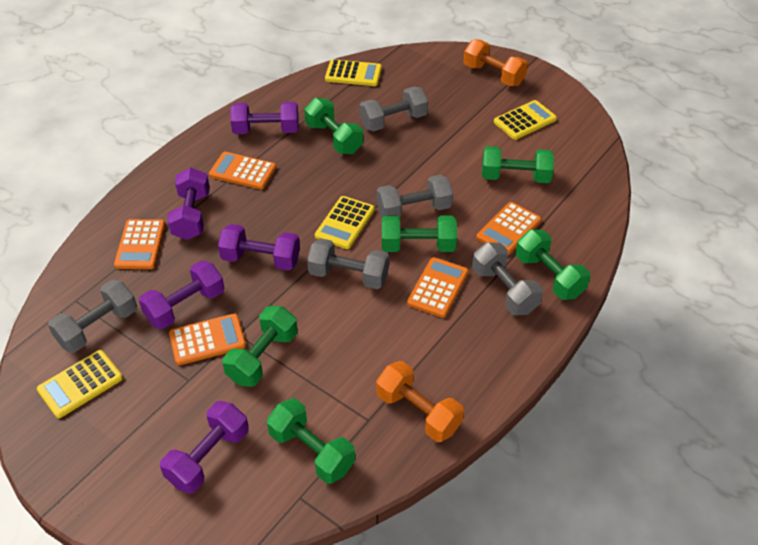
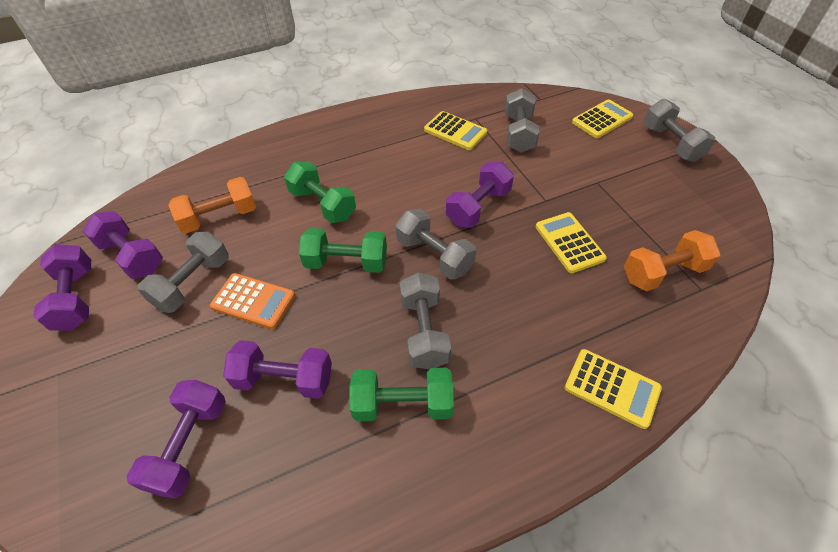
green dumbbell: 6 -> 3
orange calculator: 5 -> 1

